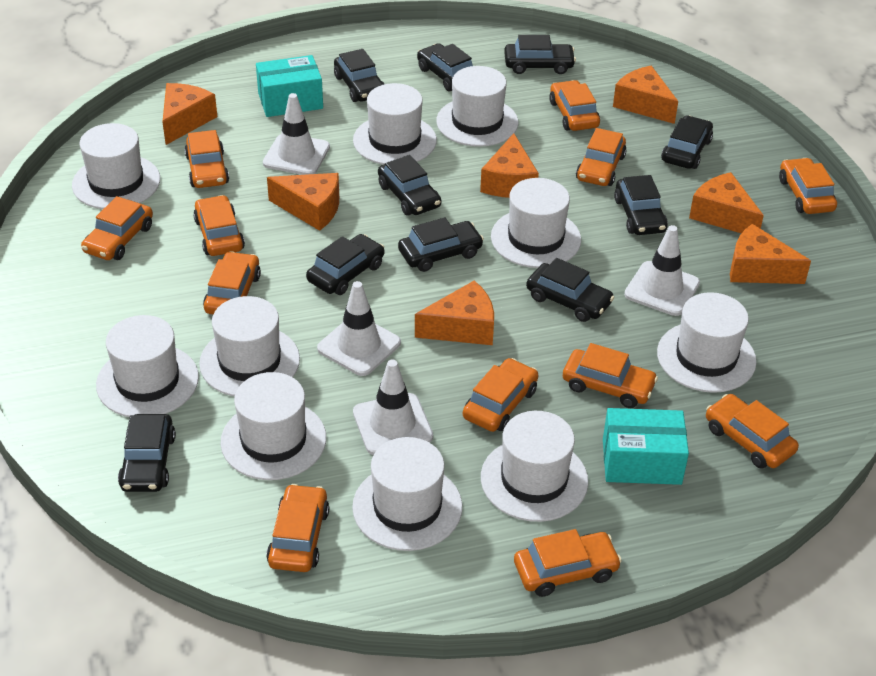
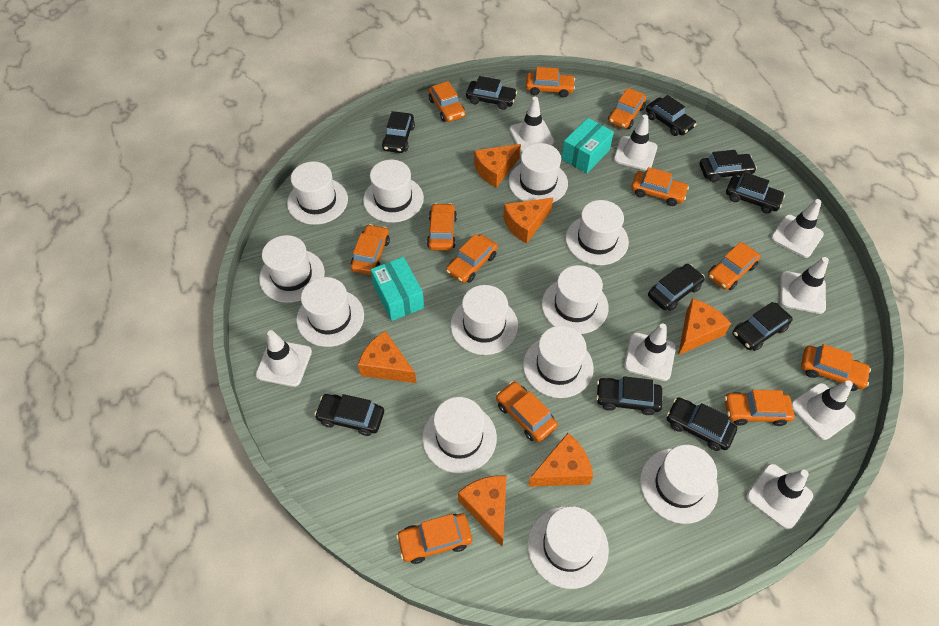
orange cheese: 7 -> 6
white hat: 10 -> 12
white traffic cone: 4 -> 8

